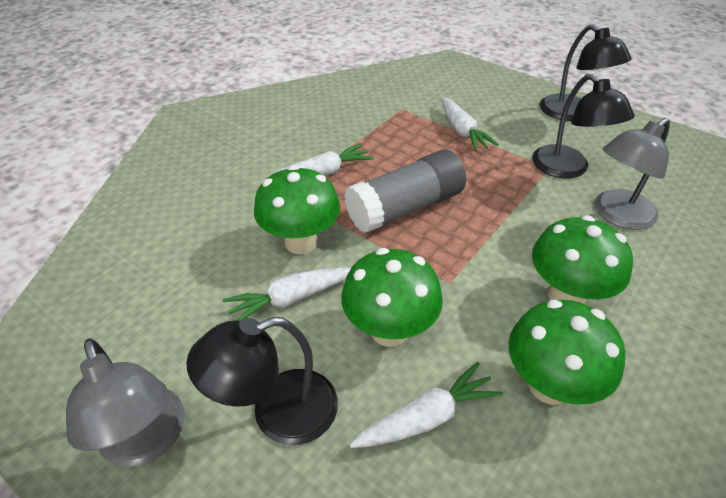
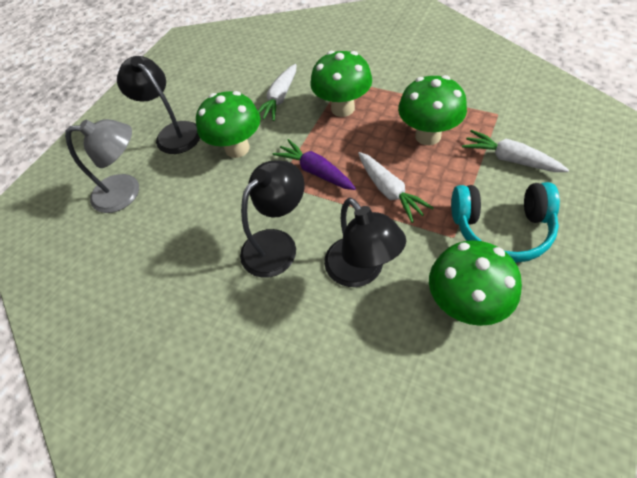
grey glue stick: 1 -> 0
grey lamp: 2 -> 1
purple carrot: 0 -> 1
turquoise headphones: 0 -> 1
white carrot: 4 -> 3

